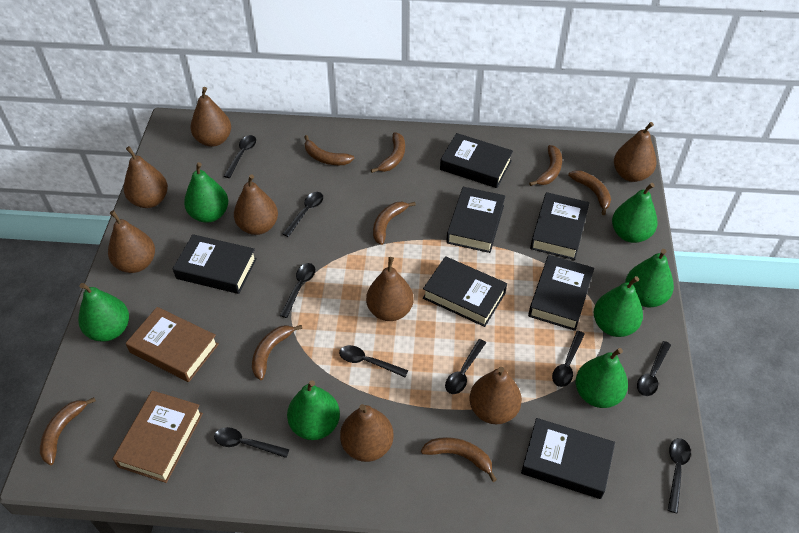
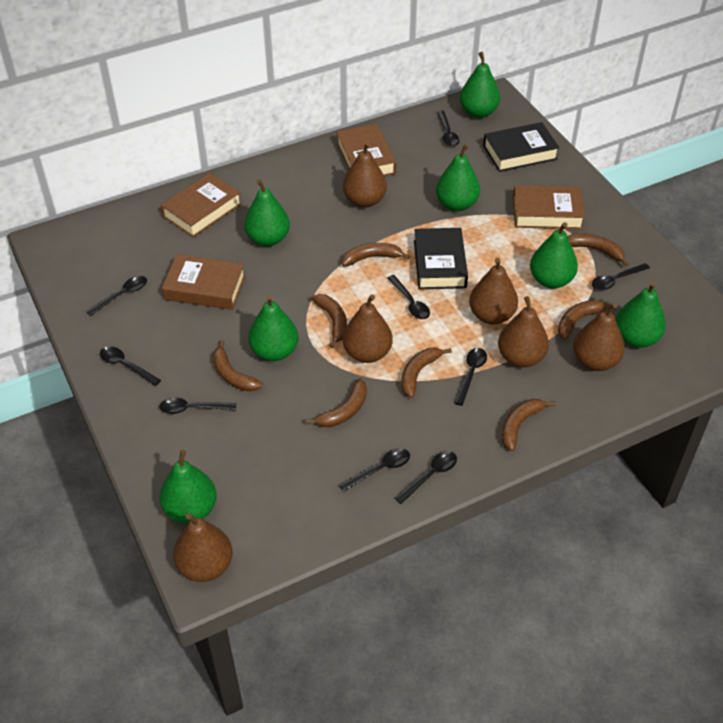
black book: 7 -> 2
brown book: 2 -> 4
brown pear: 8 -> 6

